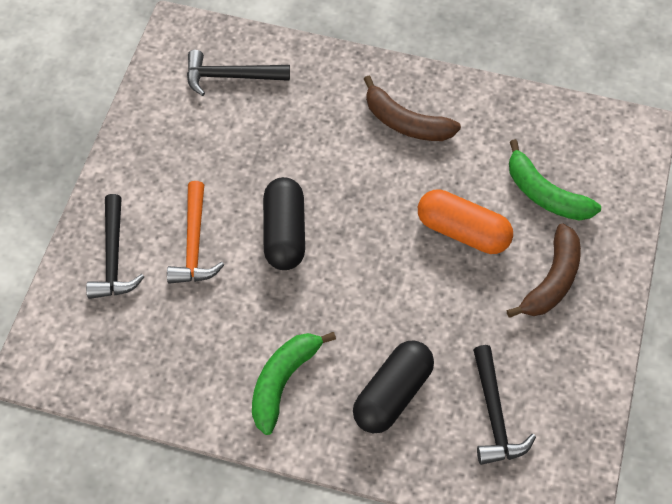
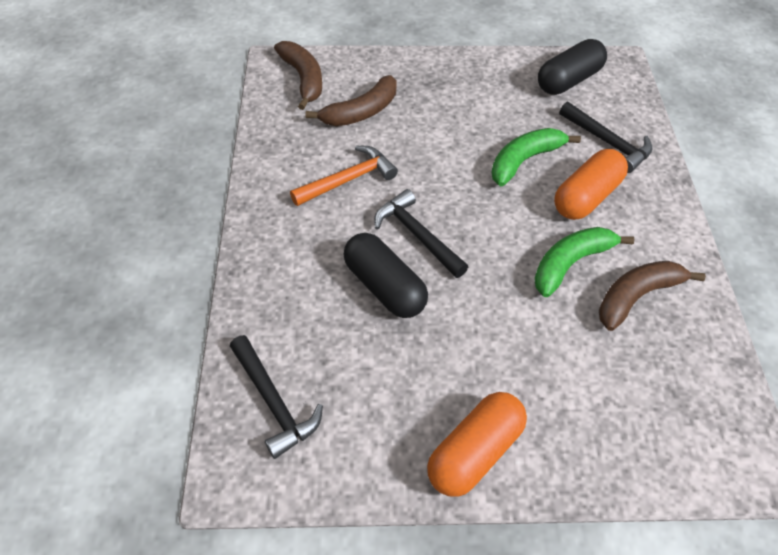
brown banana: 2 -> 3
orange capsule: 1 -> 2

